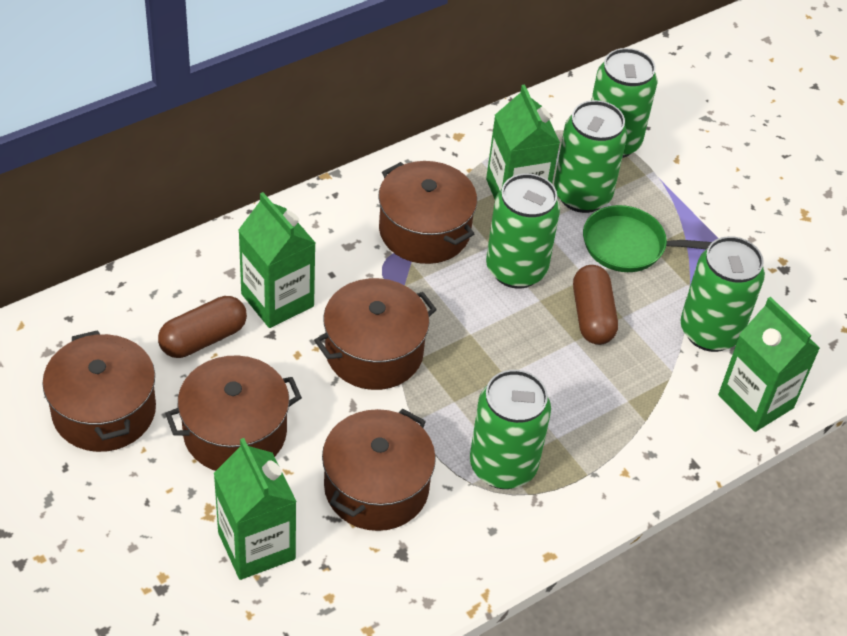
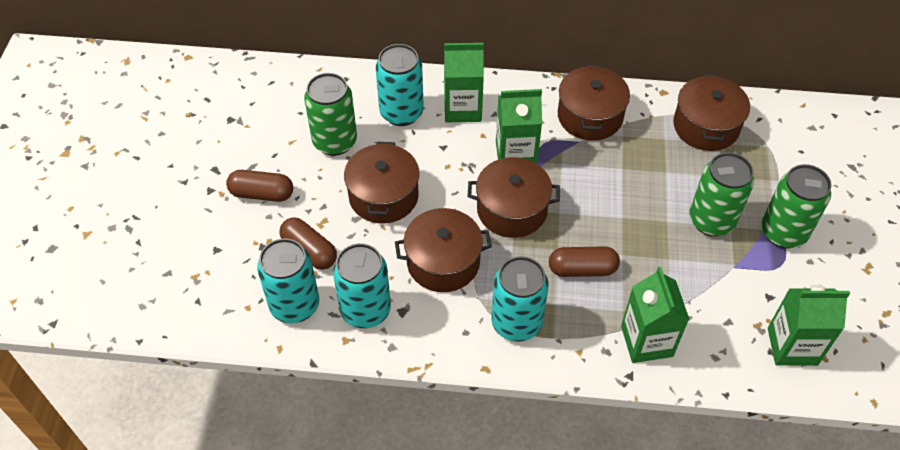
brown capsule: 2 -> 3
green can: 5 -> 3
green pan: 1 -> 0
turquoise can: 0 -> 4

